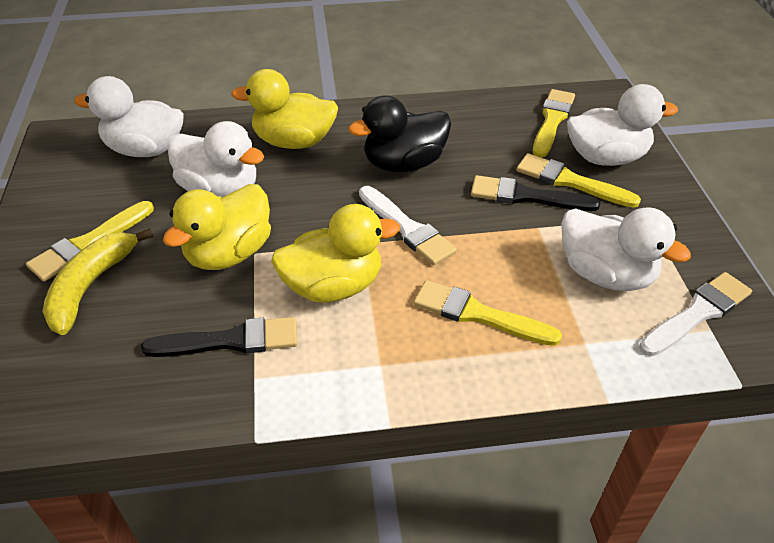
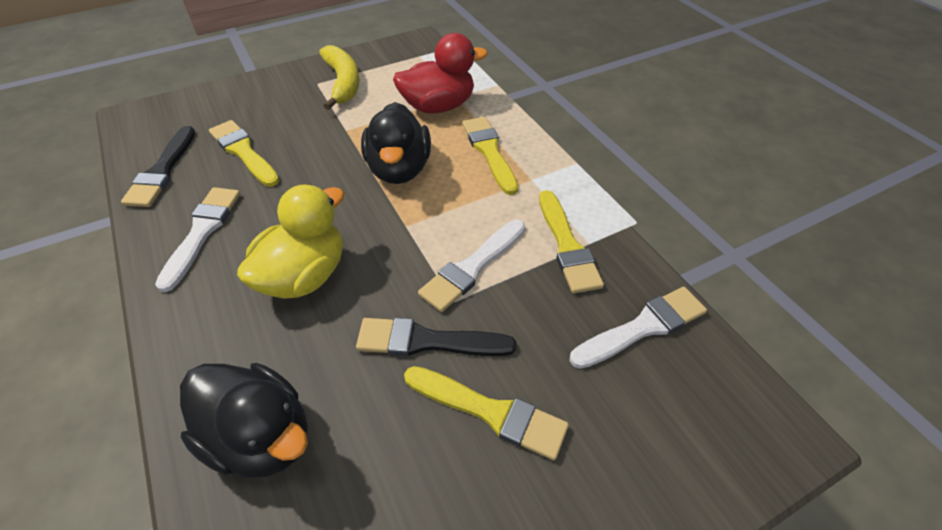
black duck: 1 -> 2
red duck: 0 -> 1
white brush: 2 -> 3
white duck: 4 -> 0
yellow duck: 3 -> 1

